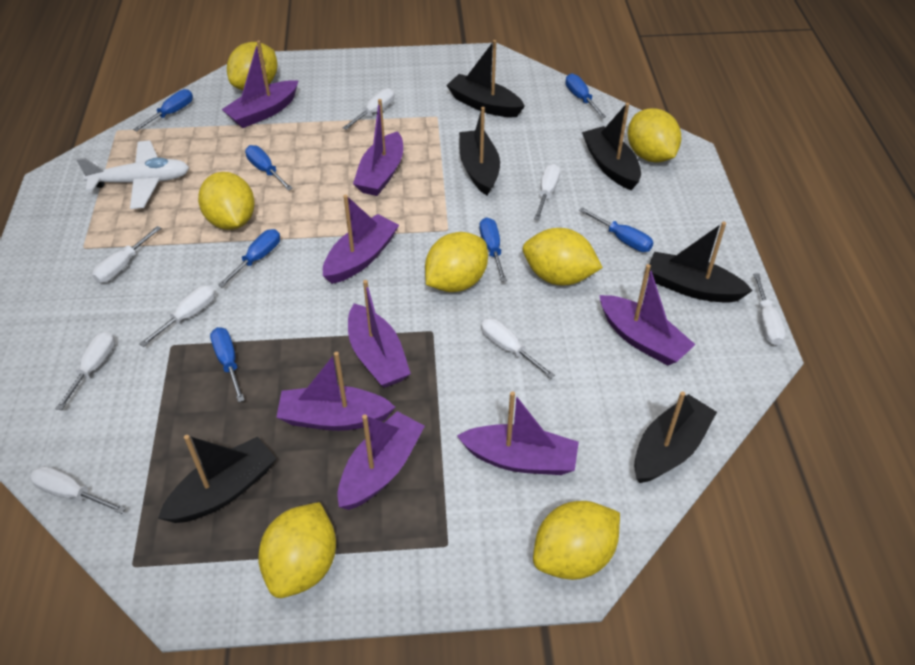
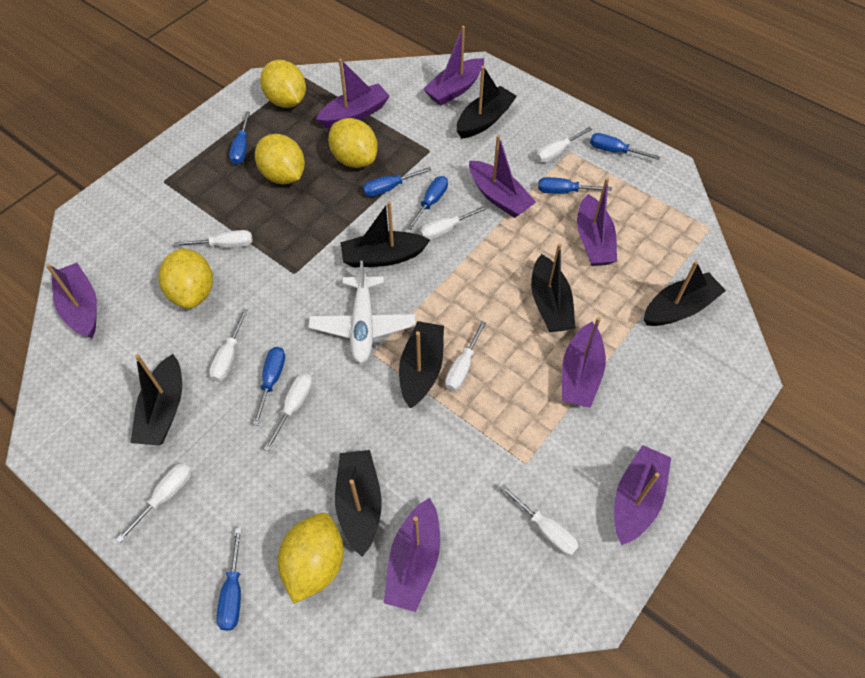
black boat: 6 -> 7
yellow lemon: 7 -> 5

